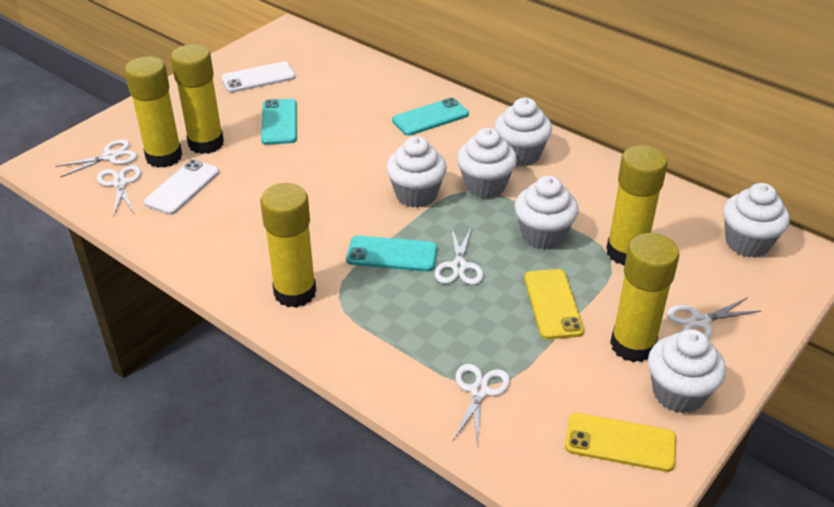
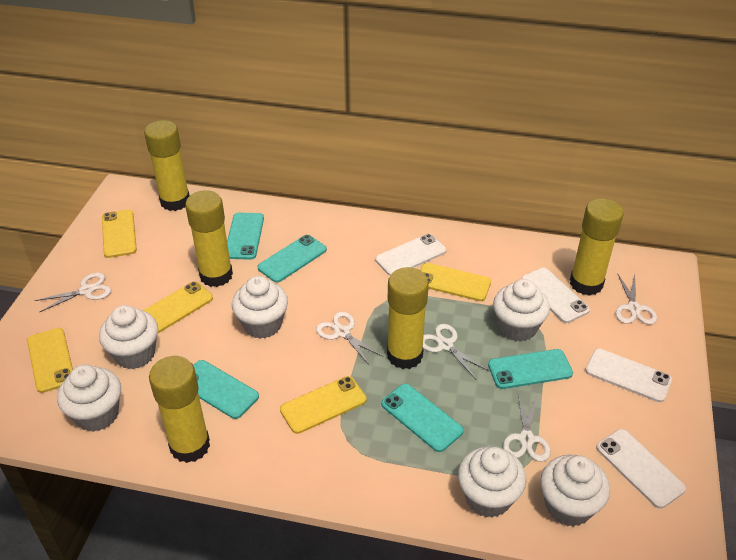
turquoise phone: 3 -> 5
white phone: 2 -> 4
yellow phone: 2 -> 5

